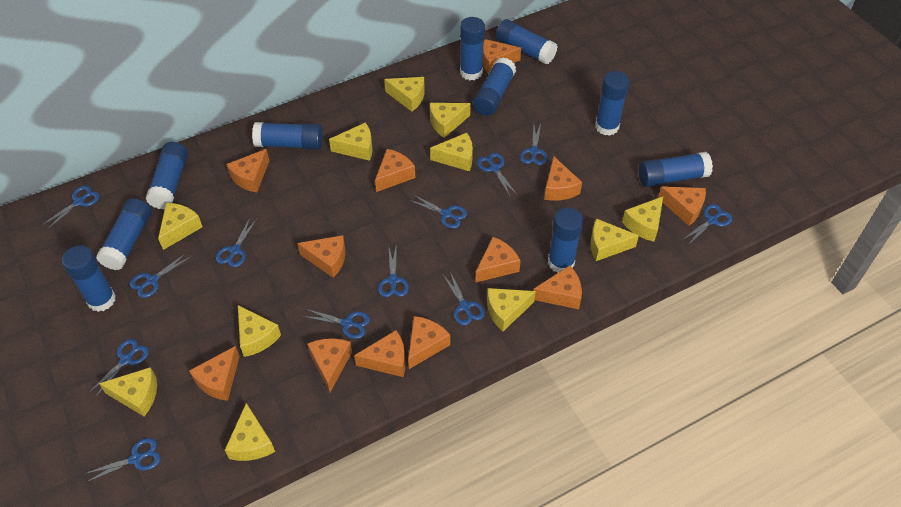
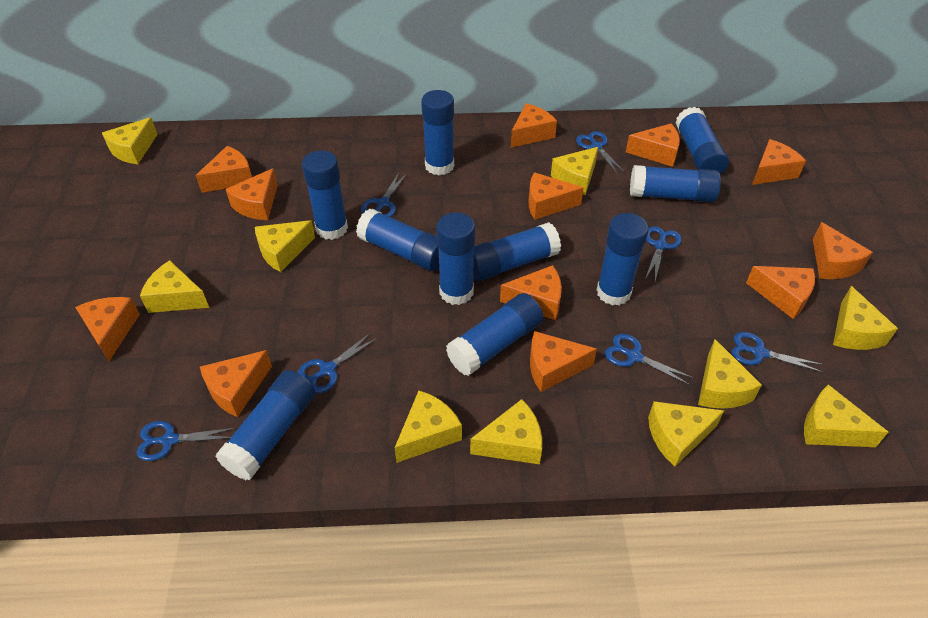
blue scissors: 12 -> 7
yellow cheese: 11 -> 10

